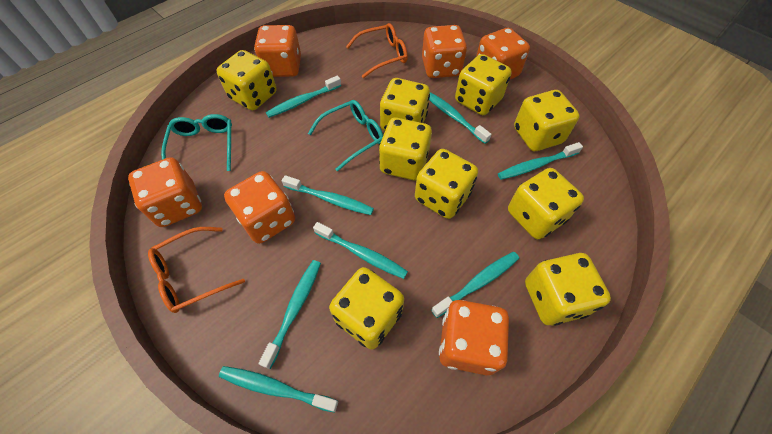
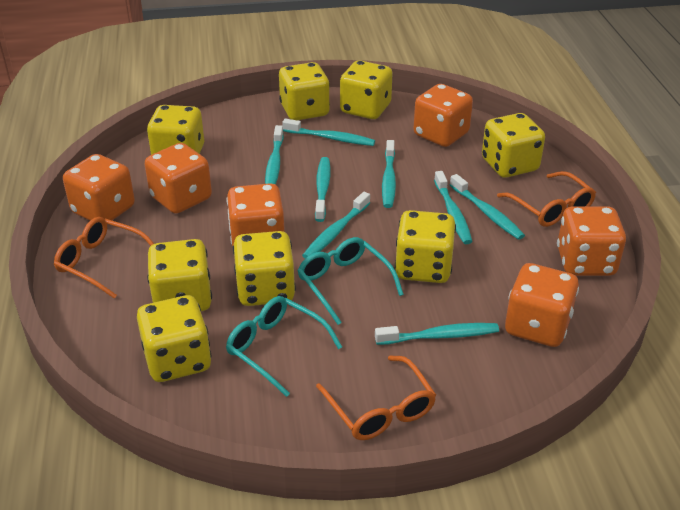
orange glasses: 2 -> 3
yellow dice: 9 -> 8

